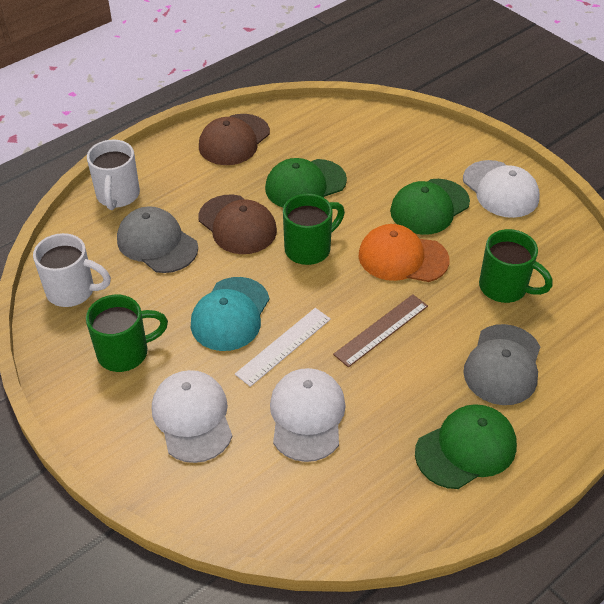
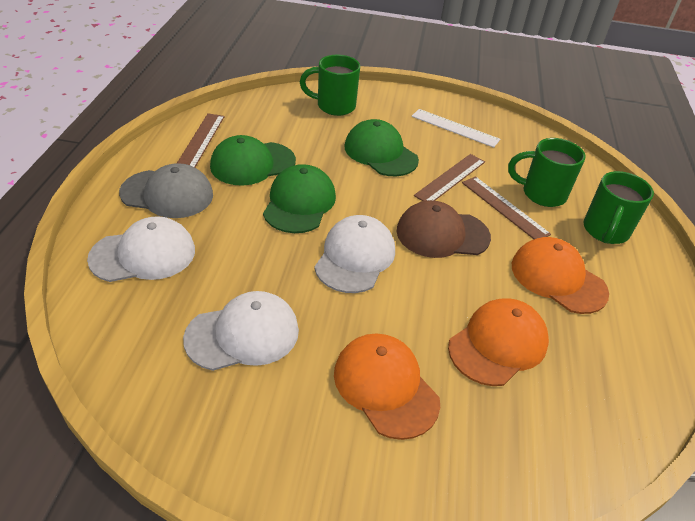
brown cap: 2 -> 1
brown ruler: 1 -> 3
grey cap: 2 -> 1
orange cap: 1 -> 3
turquoise cap: 1 -> 0
white mug: 2 -> 0

